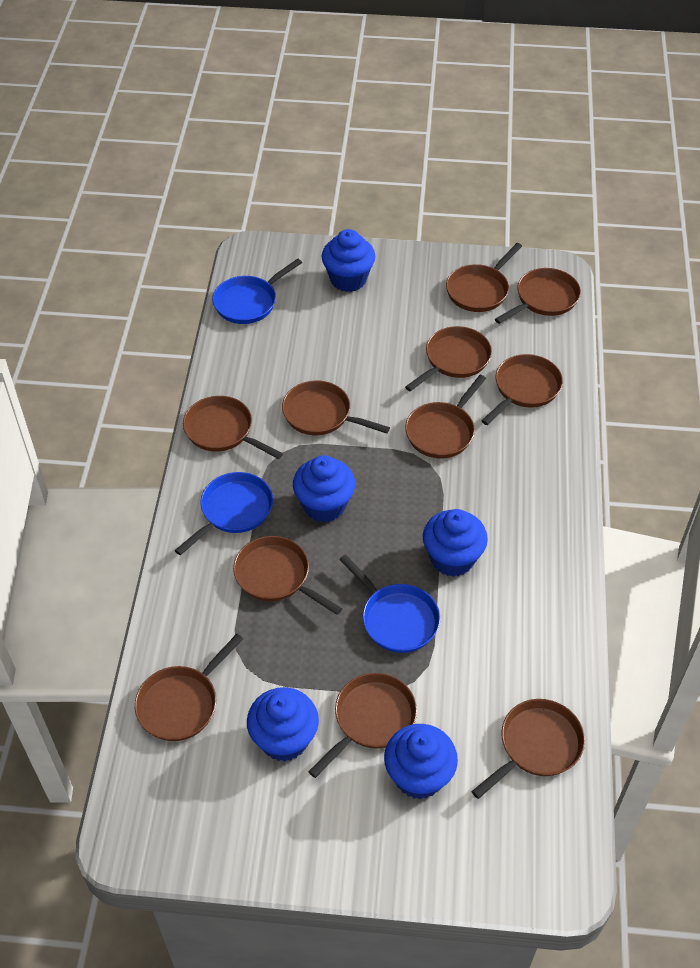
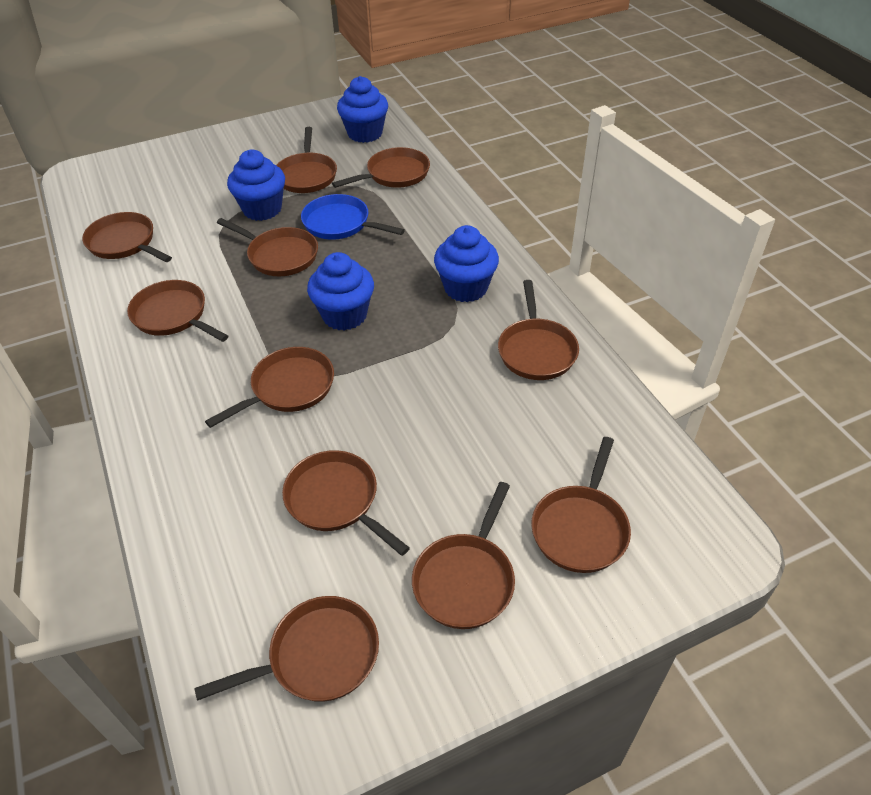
blue cupcake: 5 -> 4
blue pan: 3 -> 1

